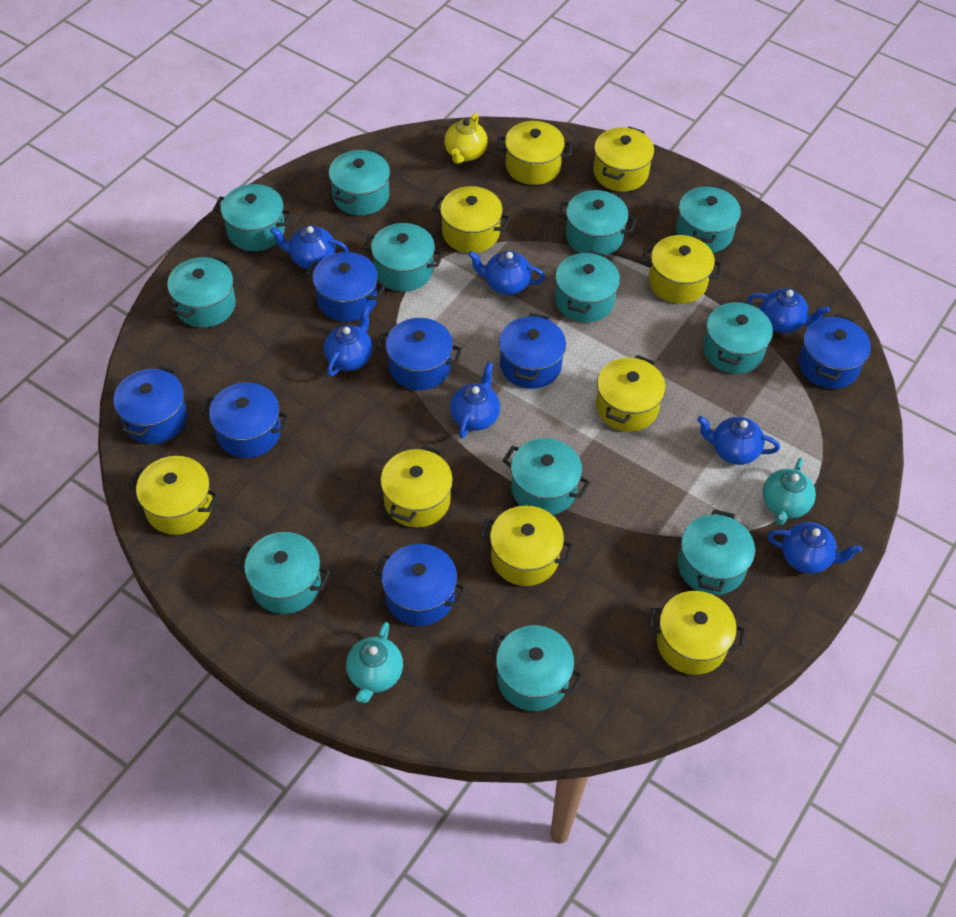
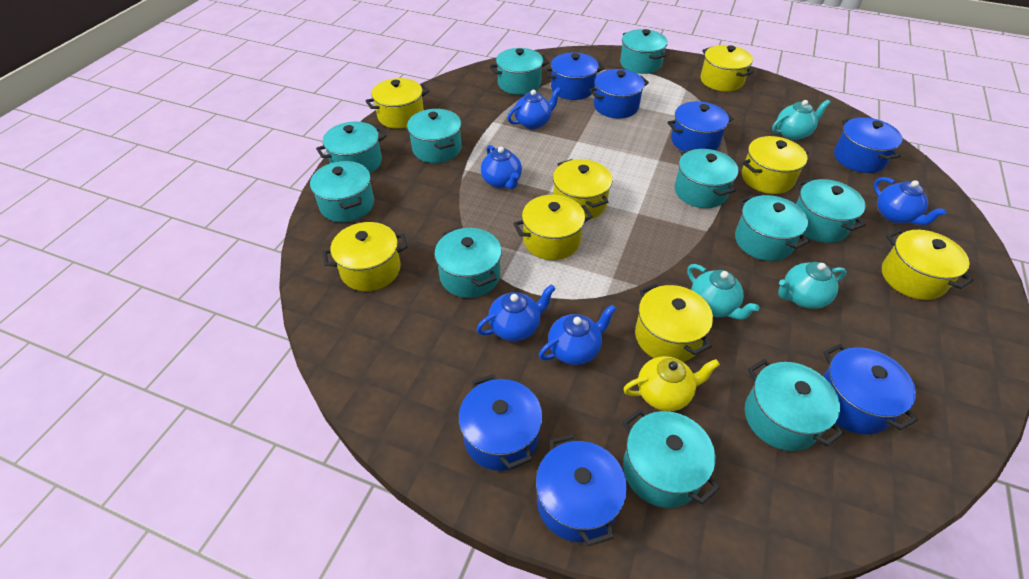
blue teapot: 7 -> 5
turquoise pot: 12 -> 11
turquoise teapot: 2 -> 3
yellow pot: 9 -> 8

